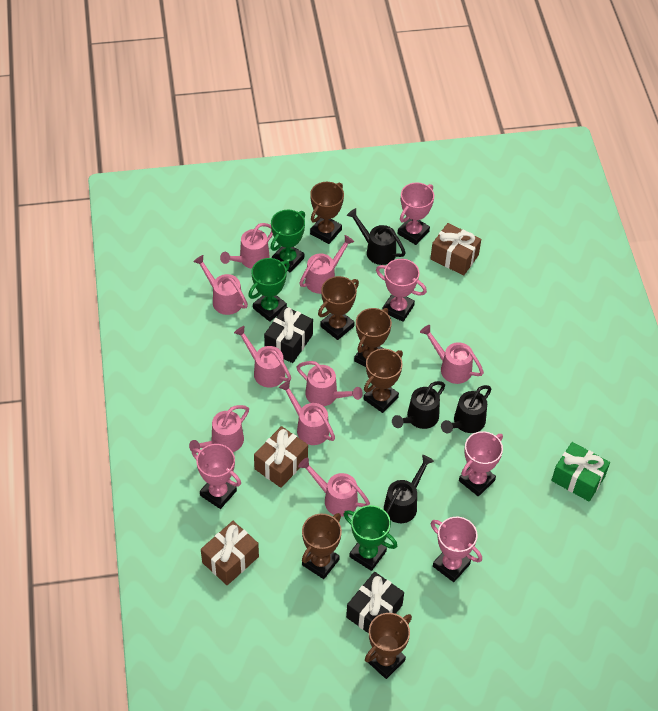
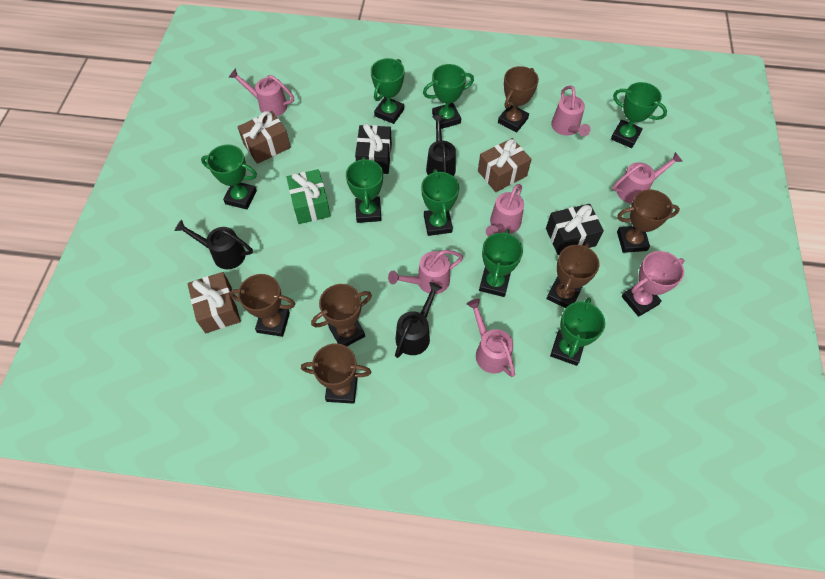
black watering can: 4 -> 3
green trophy: 3 -> 8
pink trophy: 5 -> 1
pink watering can: 9 -> 6

